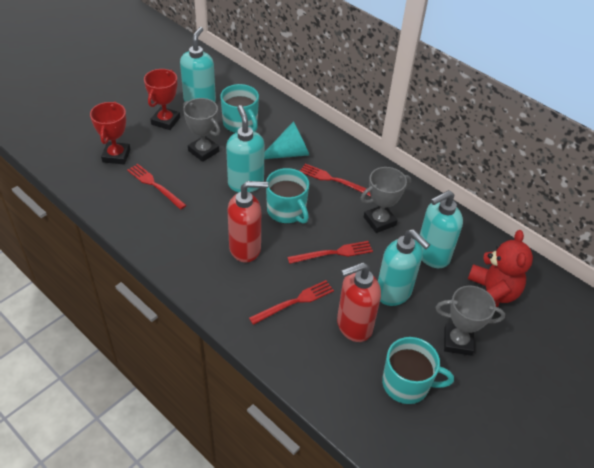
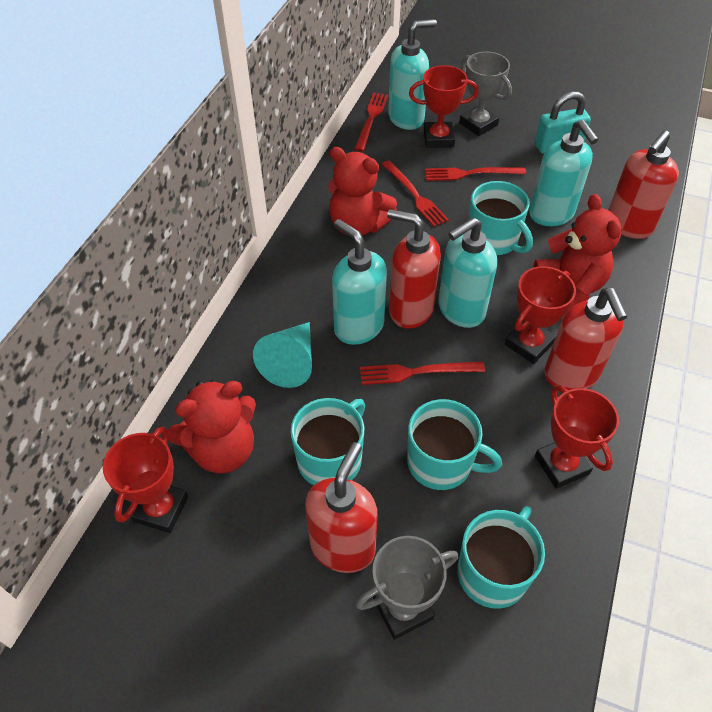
grey trophy: 3 -> 2
red soap dispenser: 2 -> 4
red teddy bear: 1 -> 3
red trophy: 2 -> 4
turquoise mug: 3 -> 4
turquoise padlock: 0 -> 1

